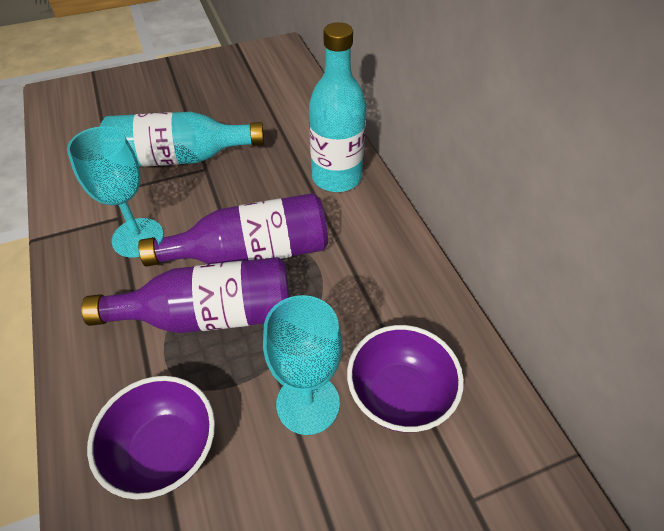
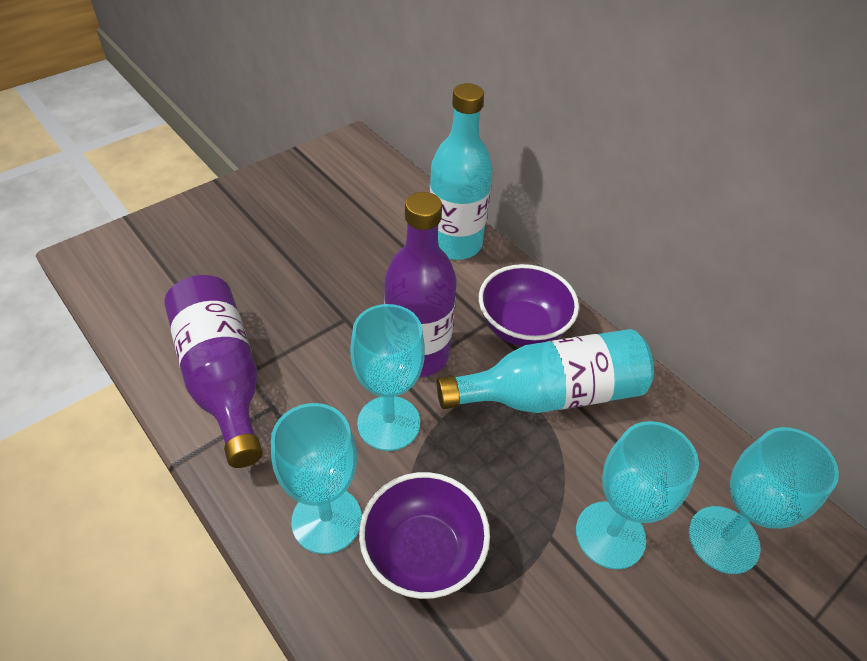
turquoise goblet: 2 -> 4

